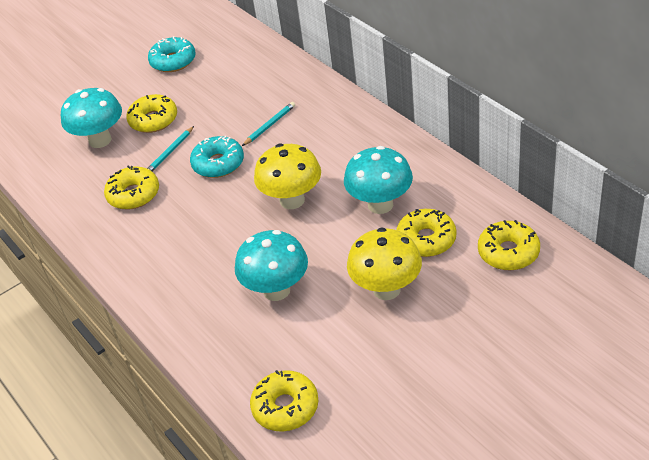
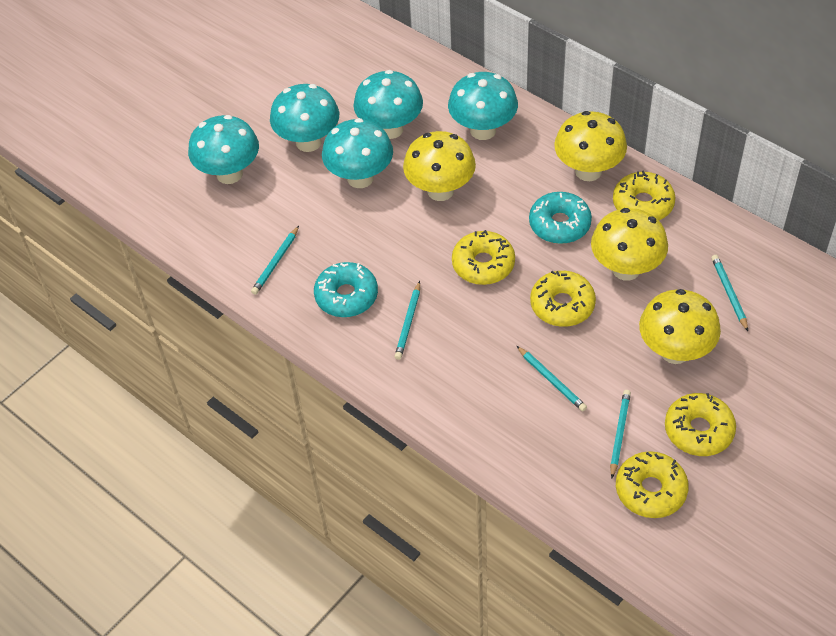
turquoise mushroom: 3 -> 5
turquoise pencil: 2 -> 5
yellow mushroom: 2 -> 4

